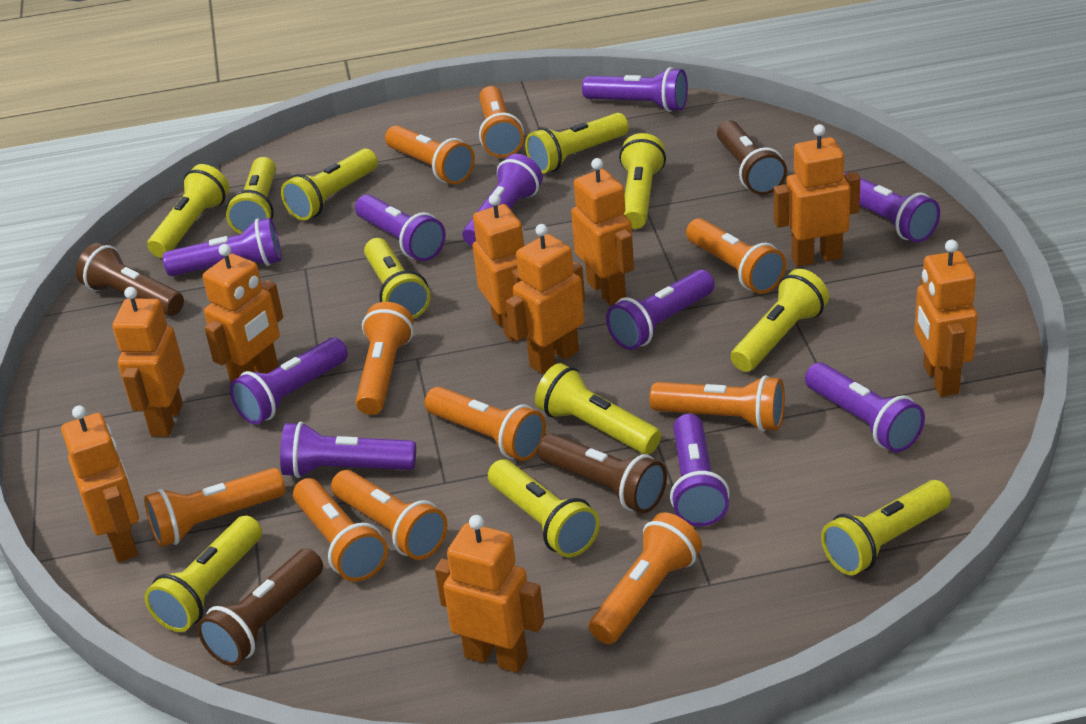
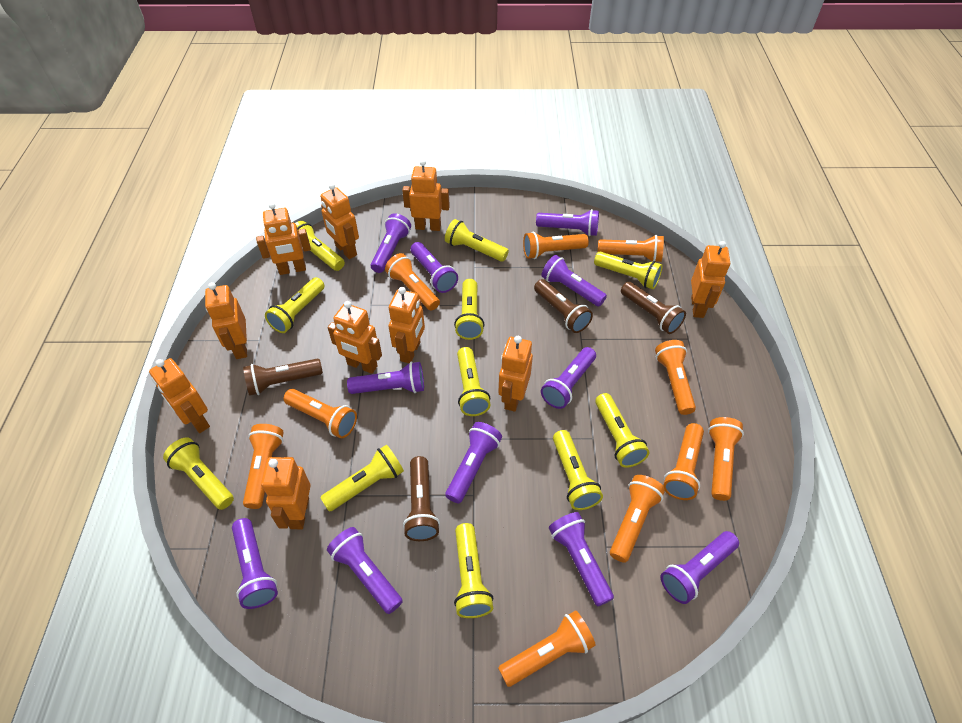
orange robot: 9 -> 10
purple flashlight: 10 -> 11

